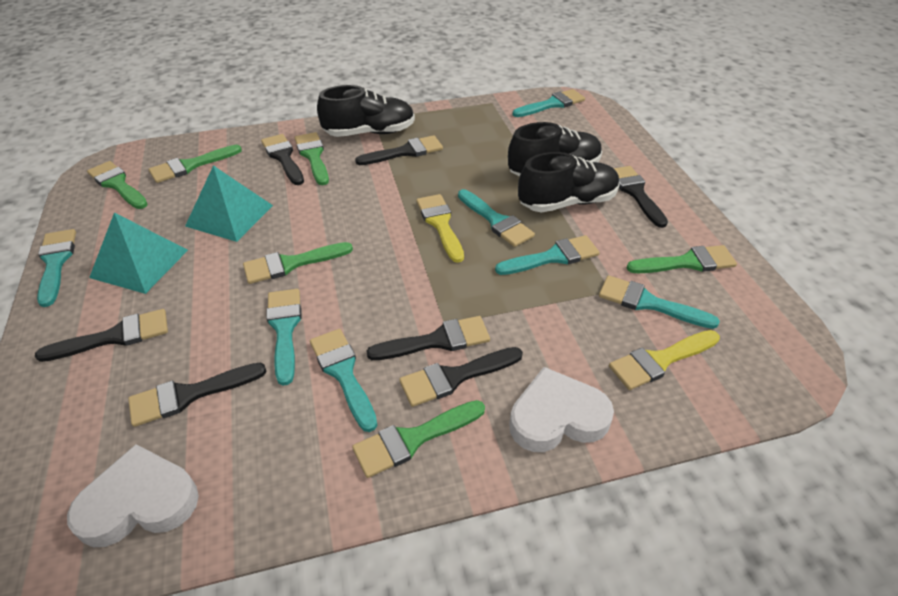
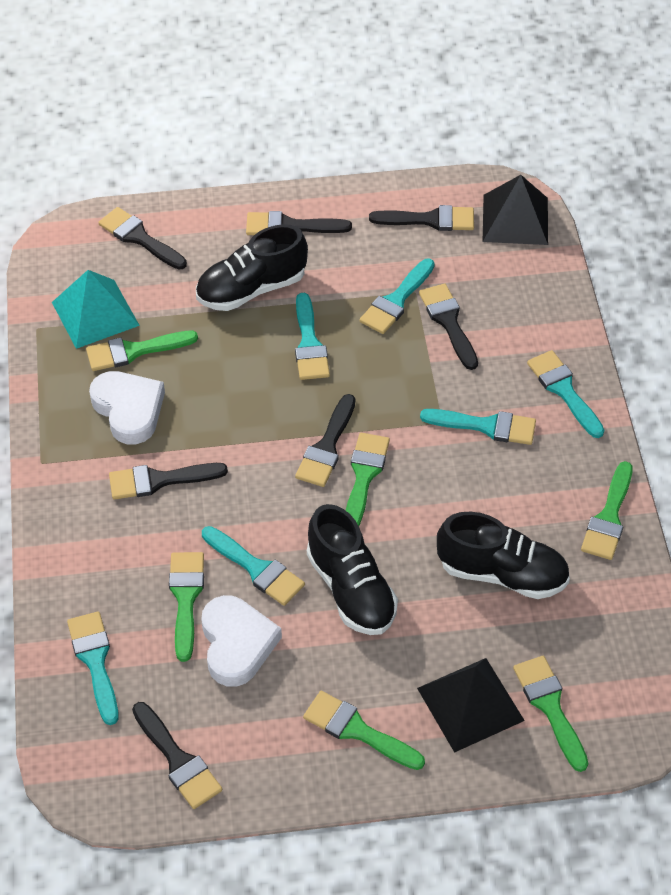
black pyramid: 0 -> 2
turquoise brush: 7 -> 6
turquoise pyramid: 2 -> 1
yellow brush: 2 -> 0

